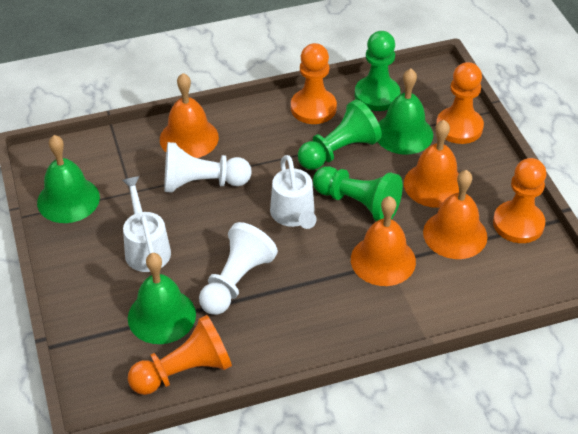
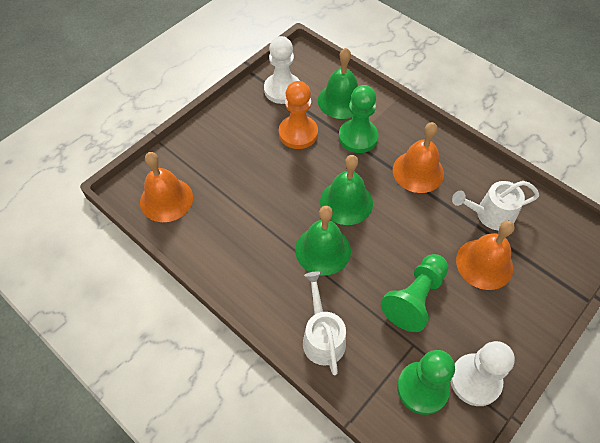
orange bell: 4 -> 3
orange pawn: 4 -> 1

